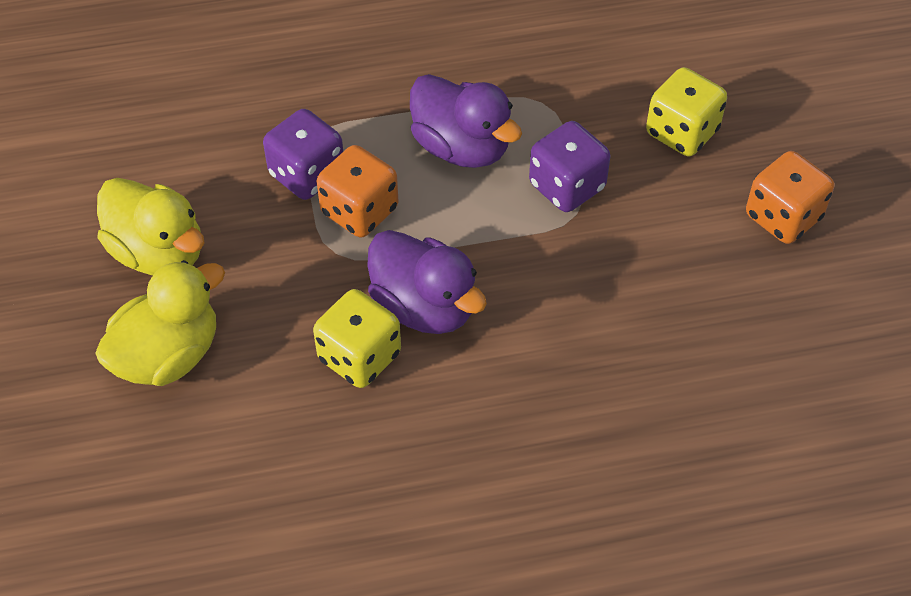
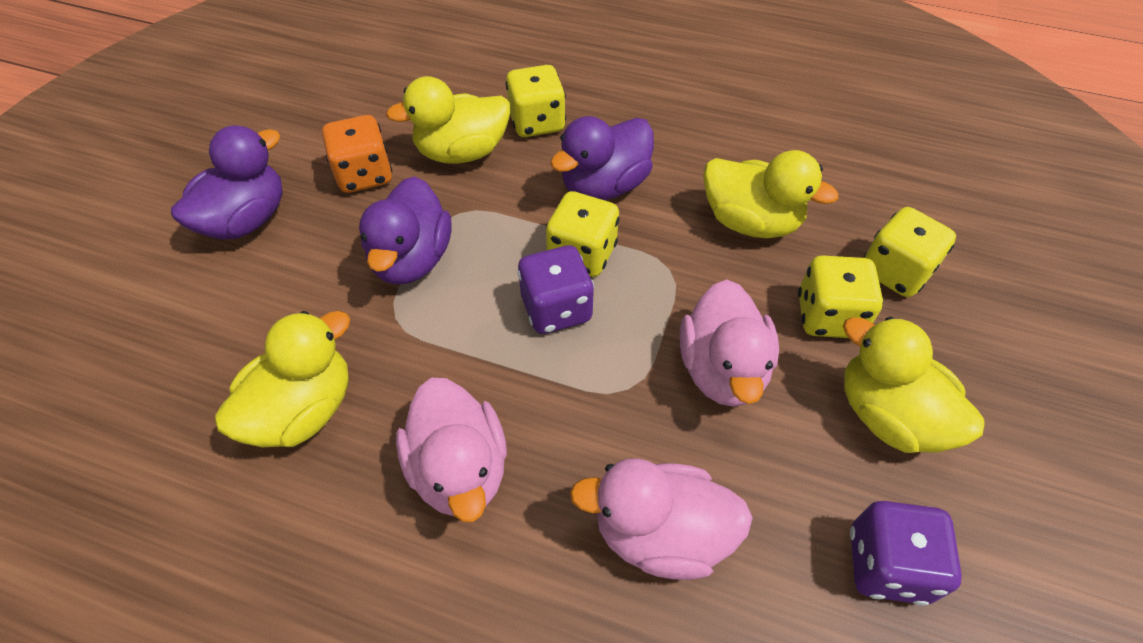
orange dice: 2 -> 1
pink duck: 0 -> 3
purple duck: 2 -> 3
yellow dice: 2 -> 4
yellow duck: 2 -> 4

